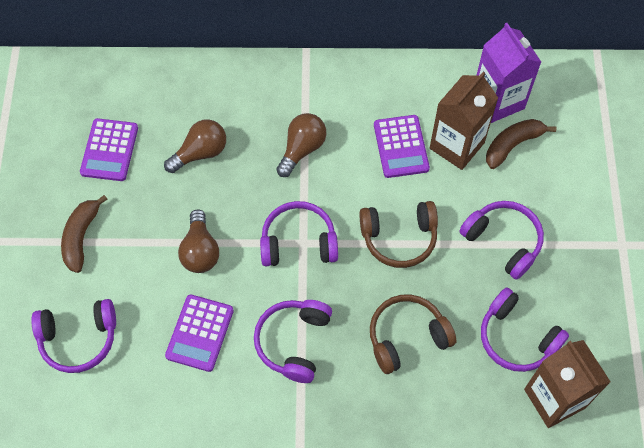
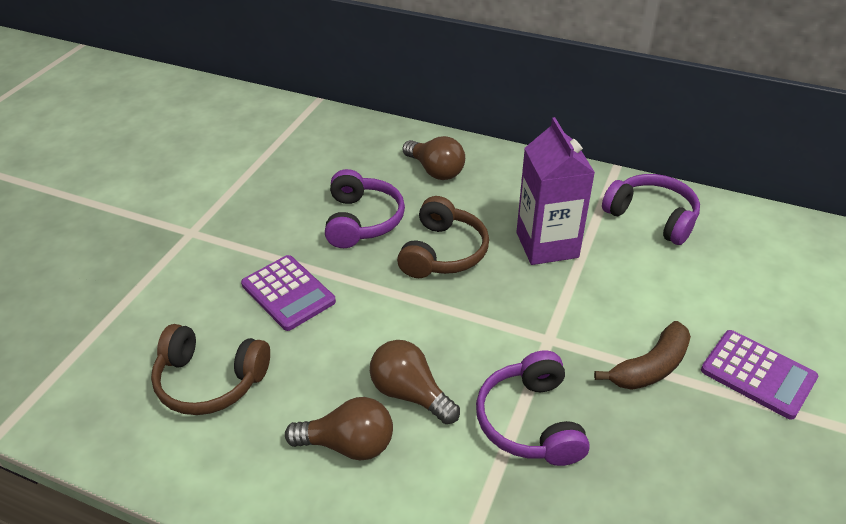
brown banana: 2 -> 1
brown carton: 2 -> 0
purple calculator: 3 -> 2
purple headphones: 5 -> 3

